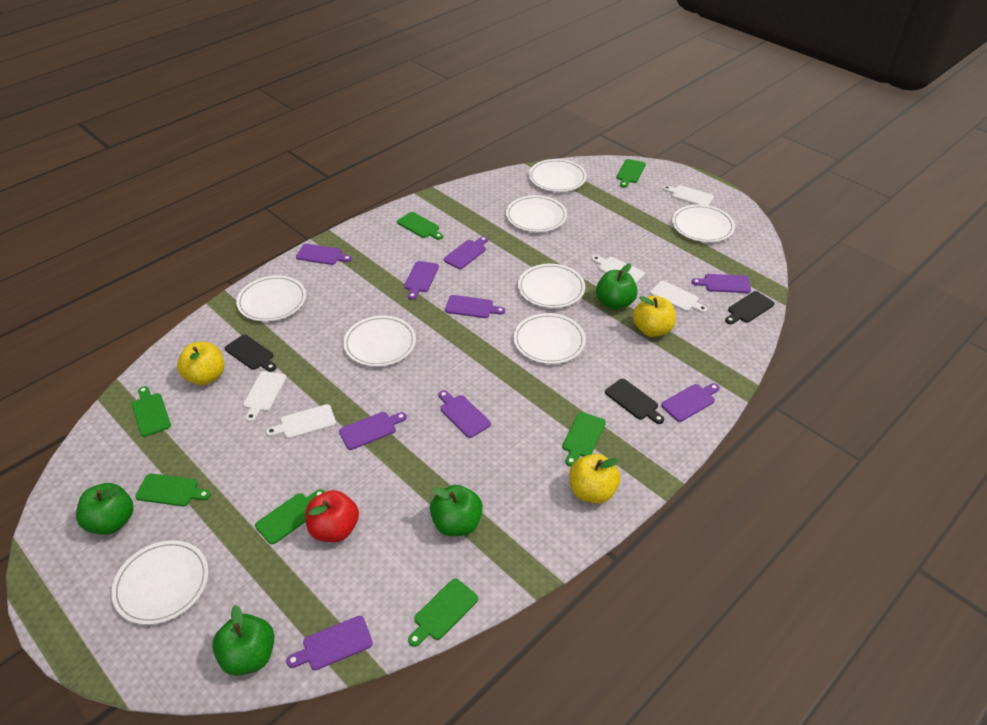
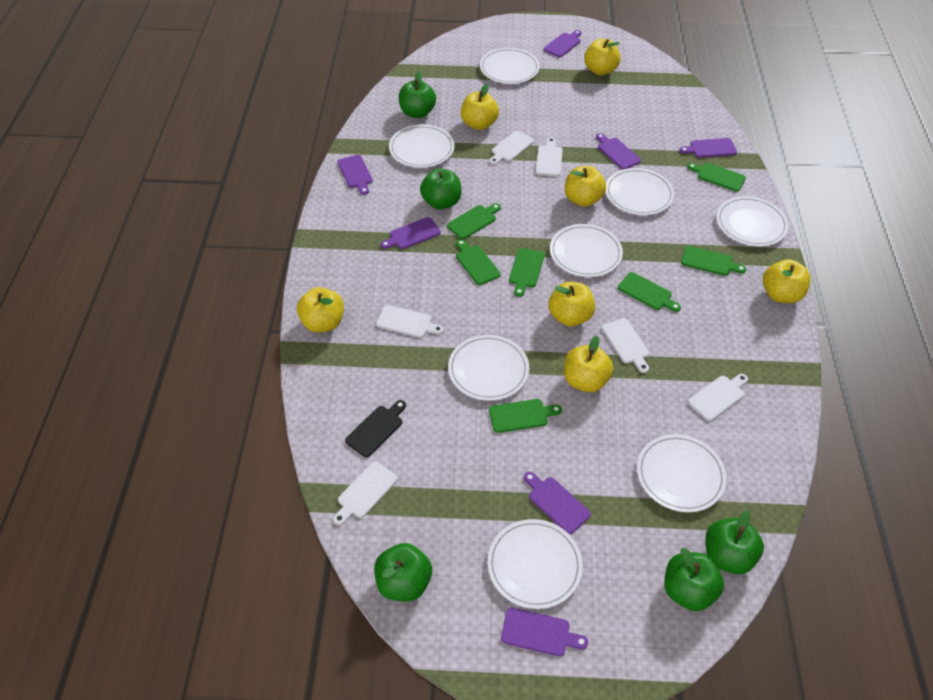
black cutting board: 3 -> 1
green apple: 4 -> 5
purple cutting board: 9 -> 7
red apple: 1 -> 0
white cutting board: 5 -> 6
yellow apple: 3 -> 7

